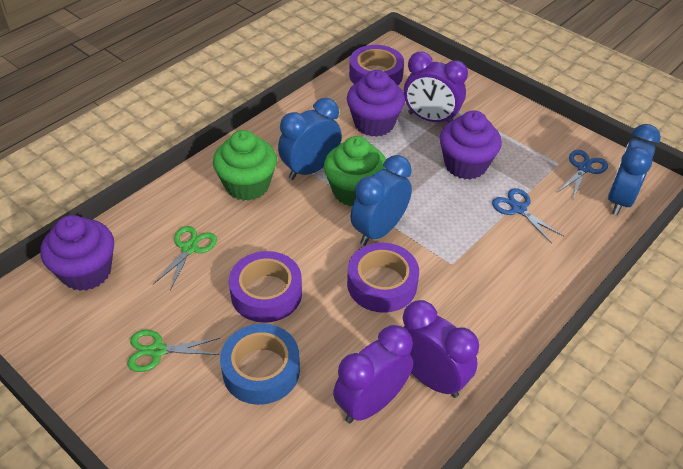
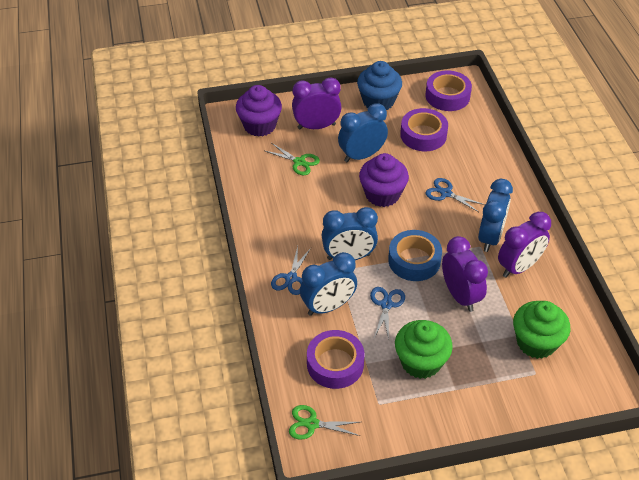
blue clock: 3 -> 4
blue cupcake: 0 -> 1
blue scissors: 2 -> 3
purple cupcake: 3 -> 2

